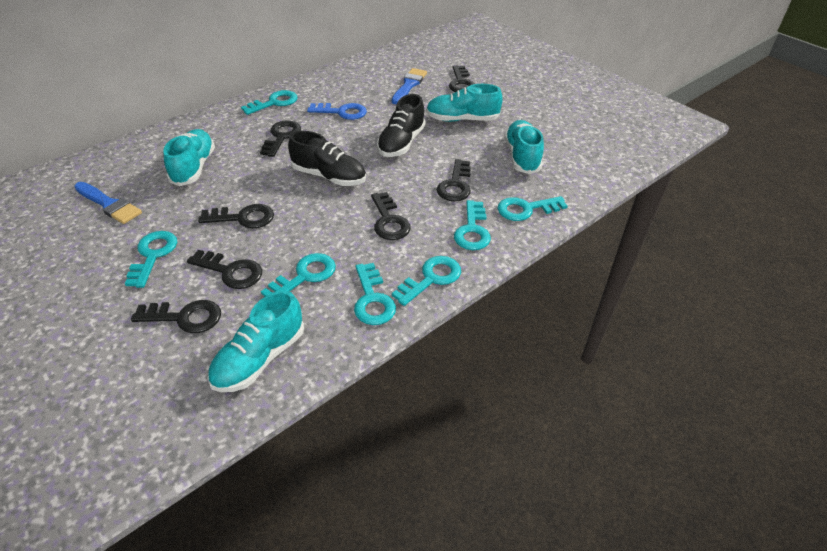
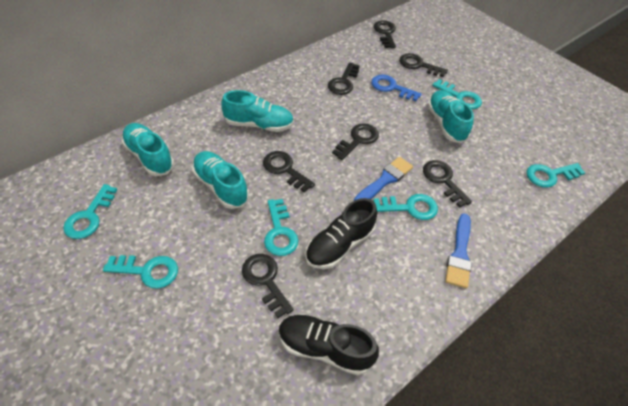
turquoise key: 7 -> 6

